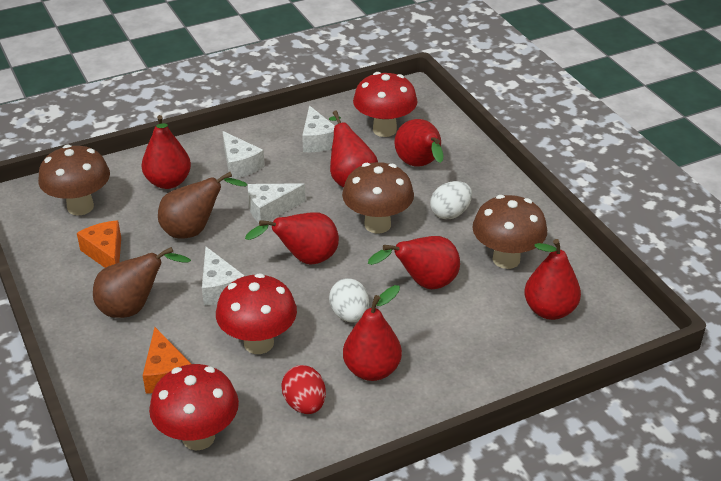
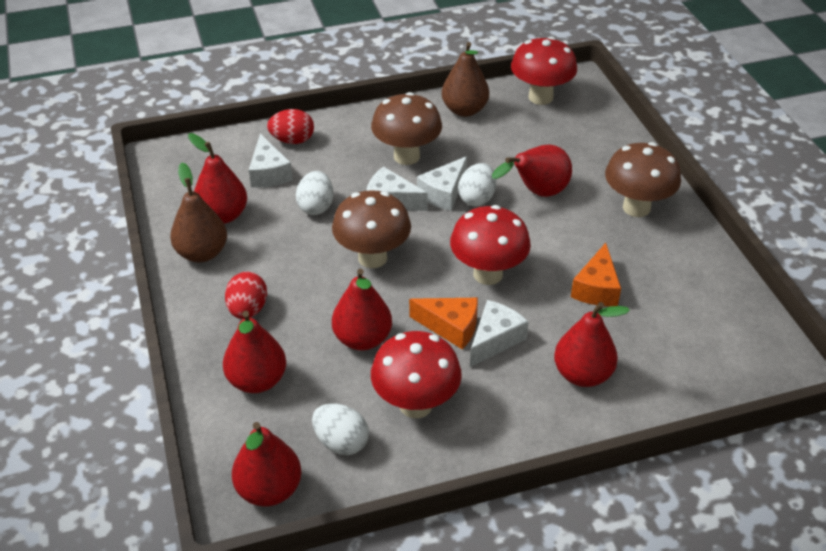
red egg: 1 -> 2
red pear: 7 -> 6
white egg: 2 -> 3

